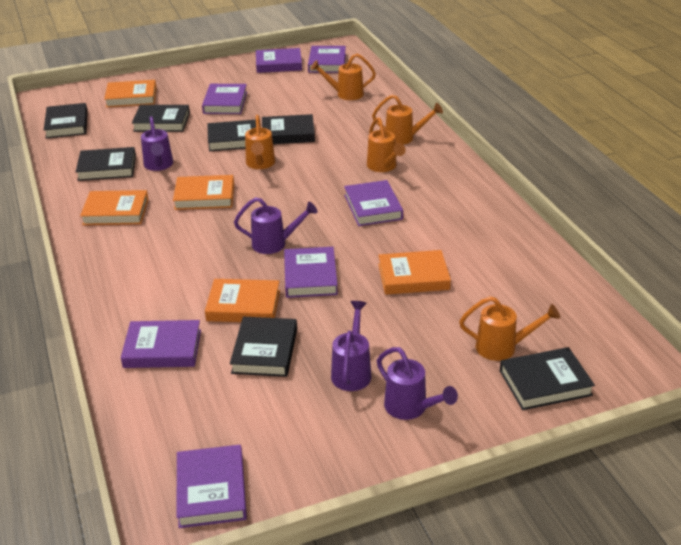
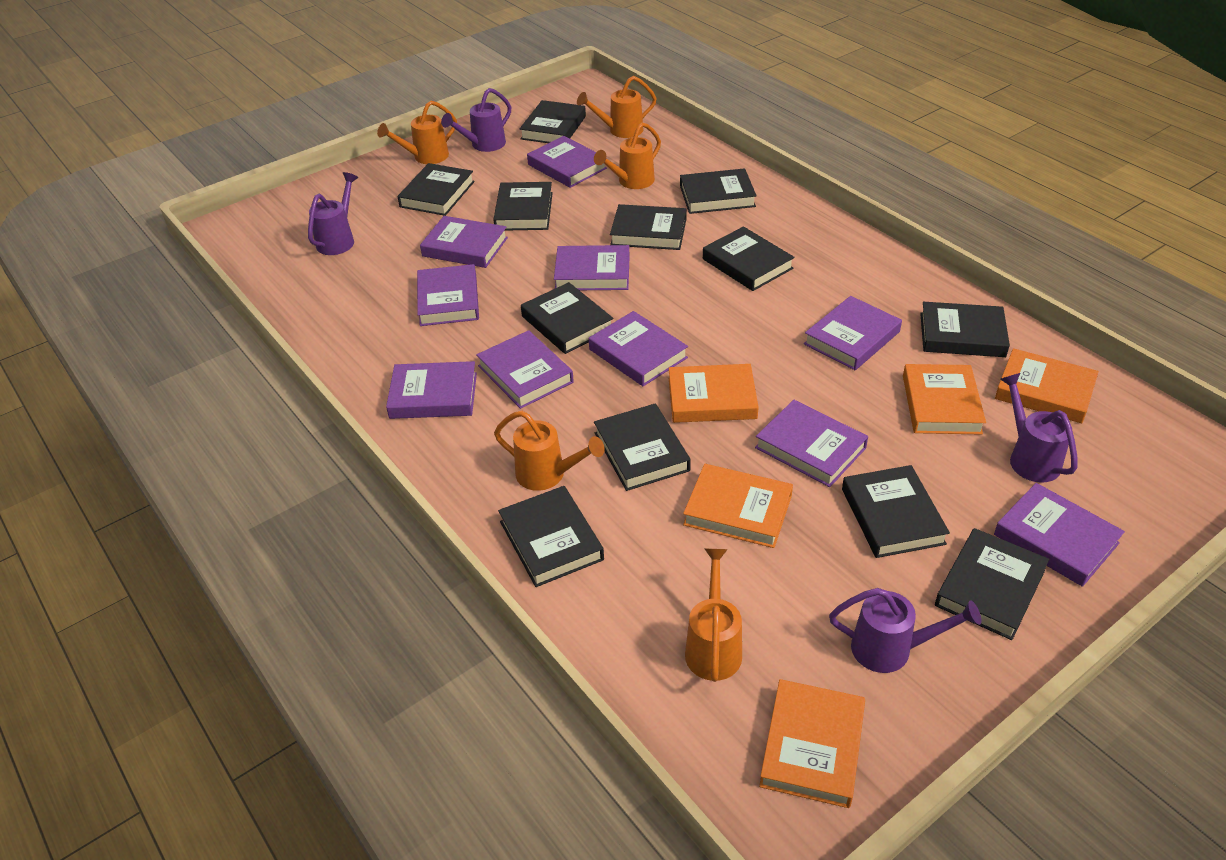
black book: 7 -> 12
purple book: 7 -> 10

